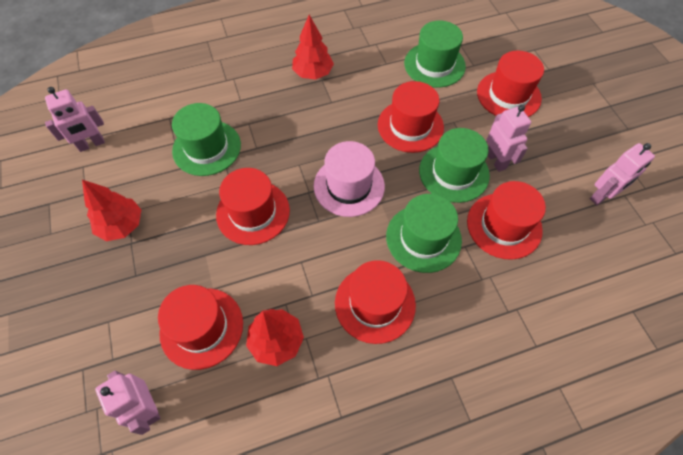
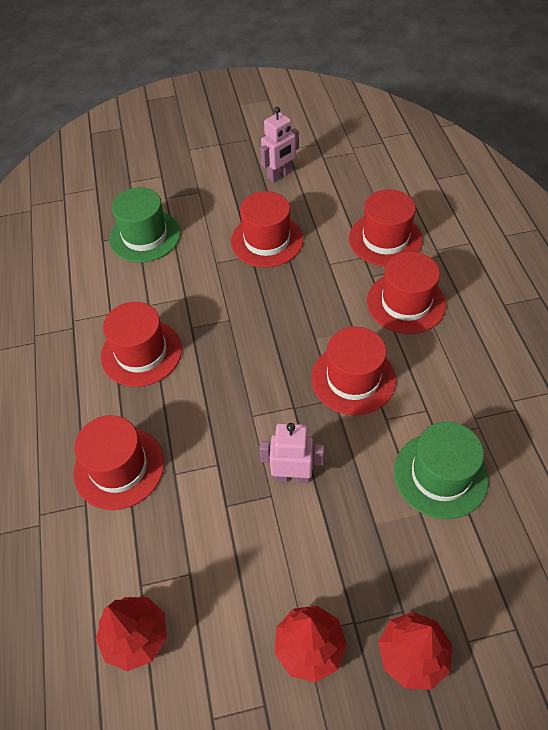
green hat: 4 -> 2
pink hat: 1 -> 0
pink robot: 4 -> 2

